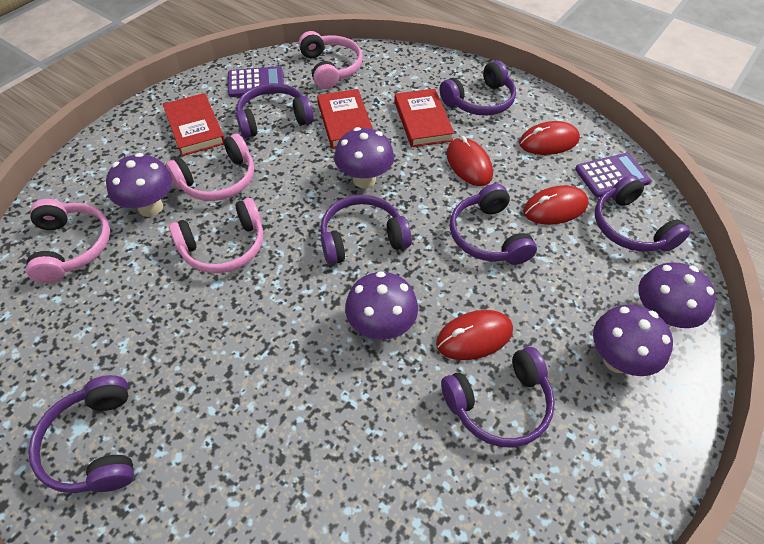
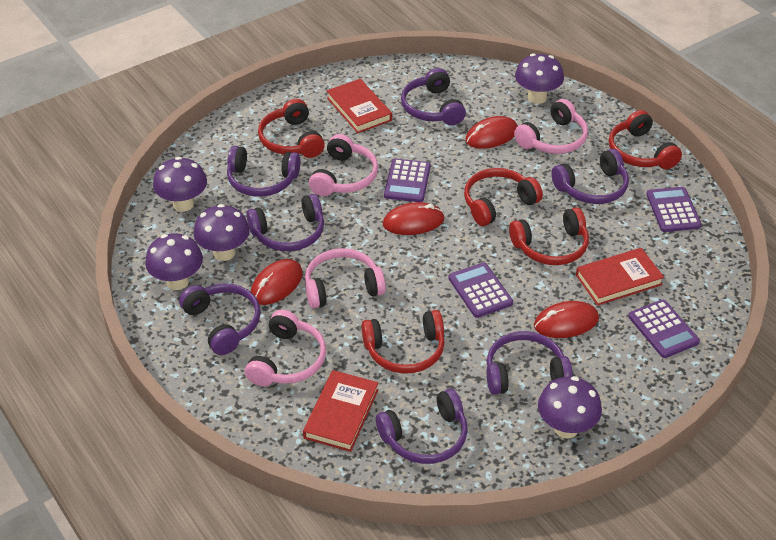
purple calculator: 2 -> 4
red headphones: 0 -> 5

